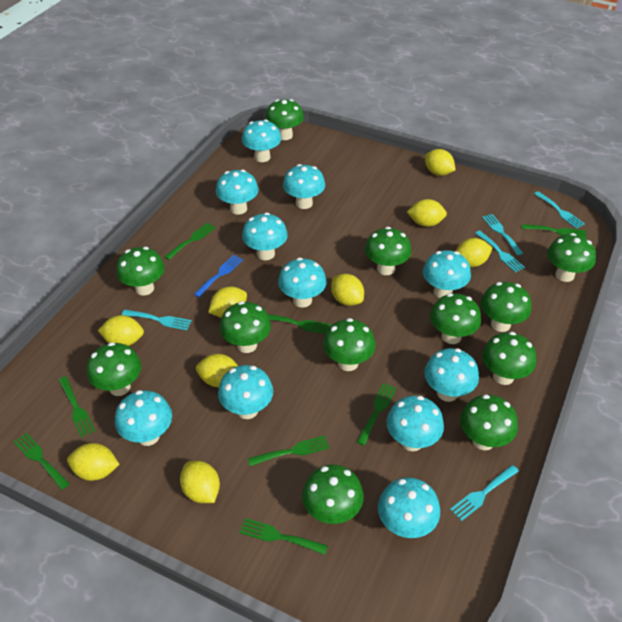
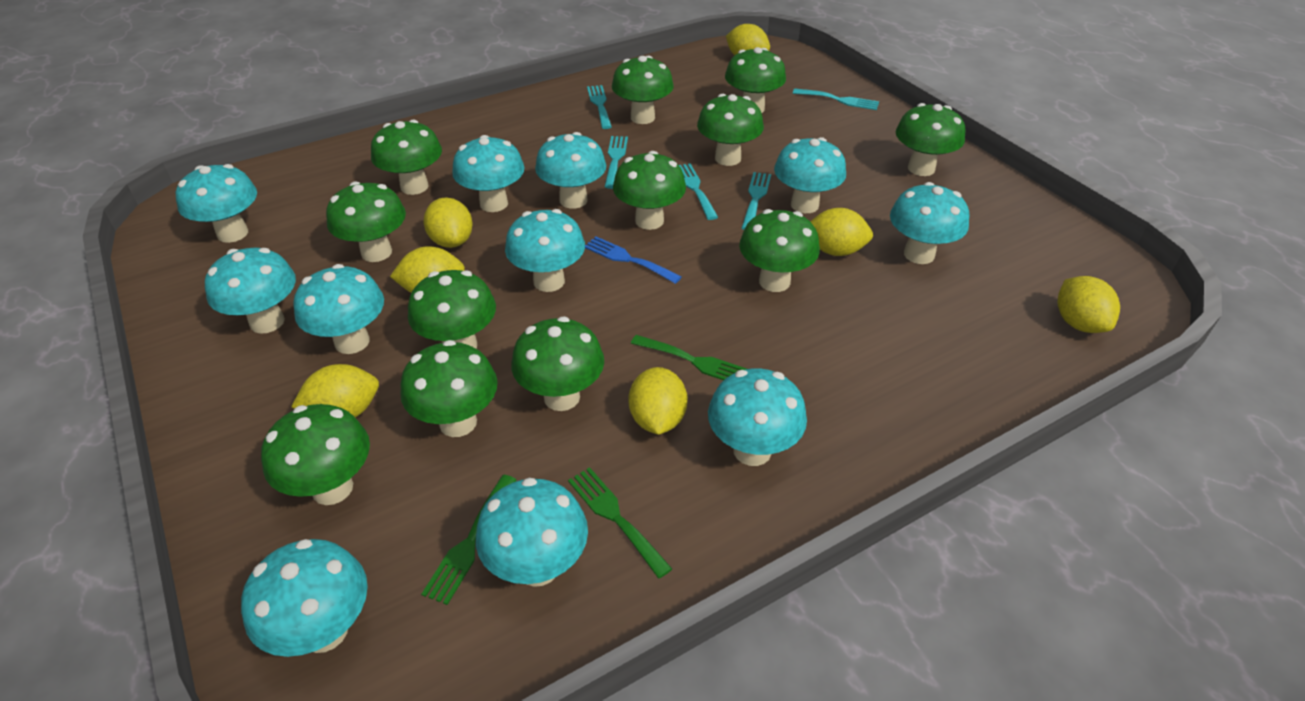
green fork: 8 -> 3
yellow lemon: 9 -> 7

